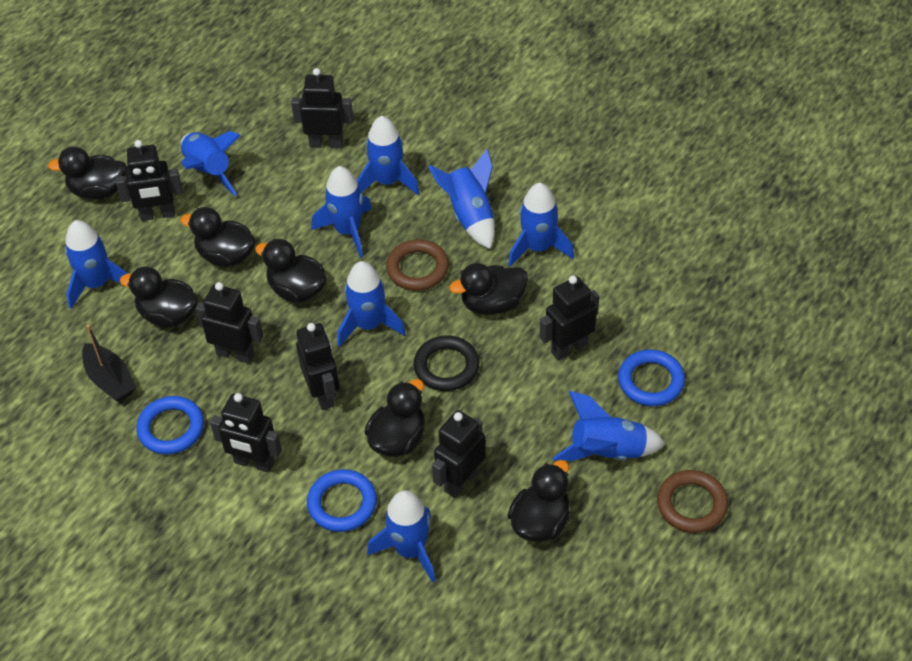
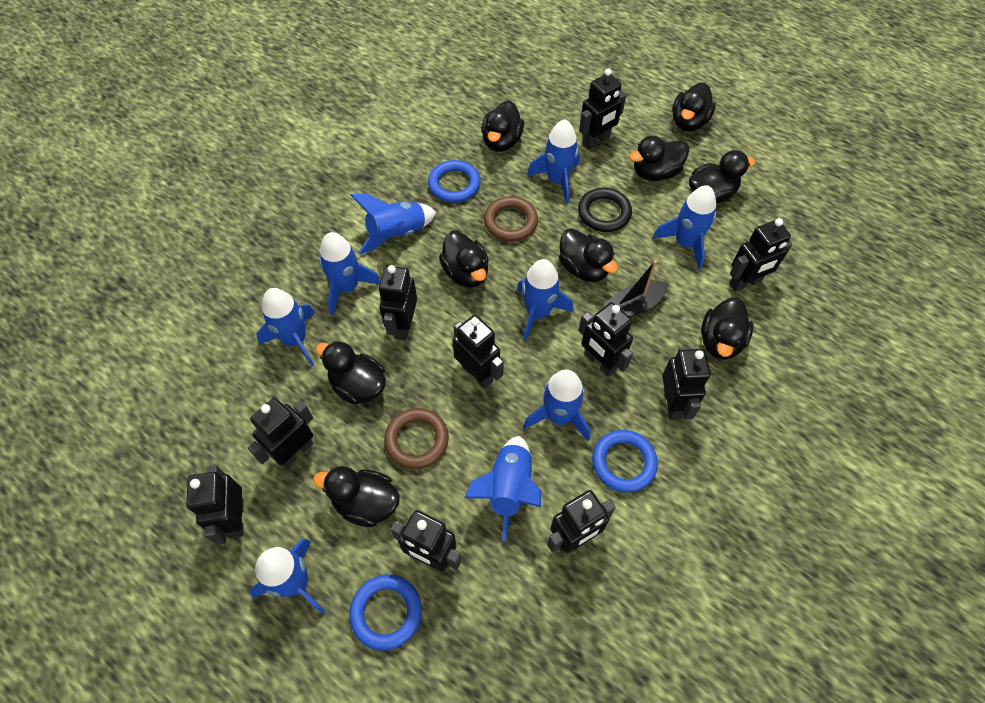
black duck: 7 -> 9
black robot: 7 -> 10

